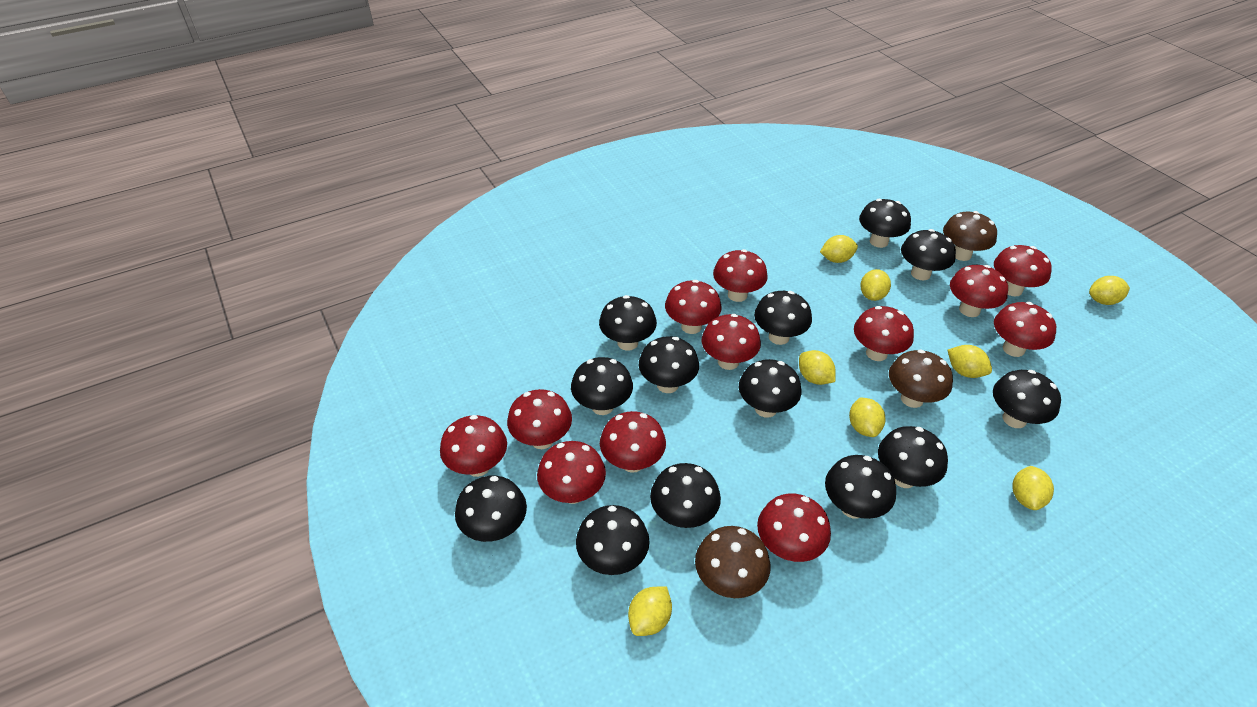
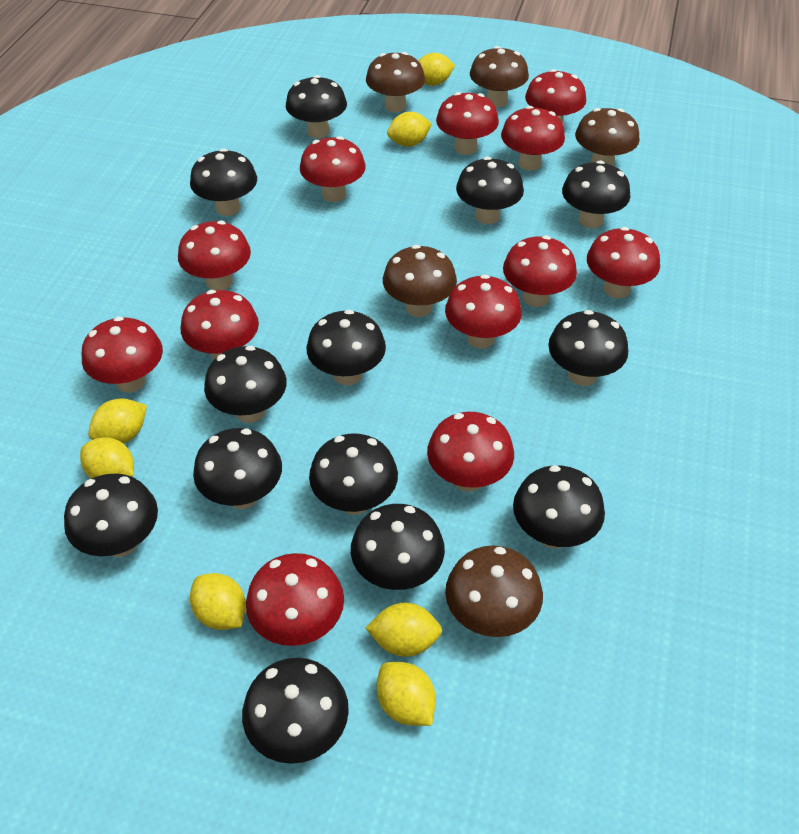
brown mushroom: 3 -> 5
yellow lemon: 8 -> 7

